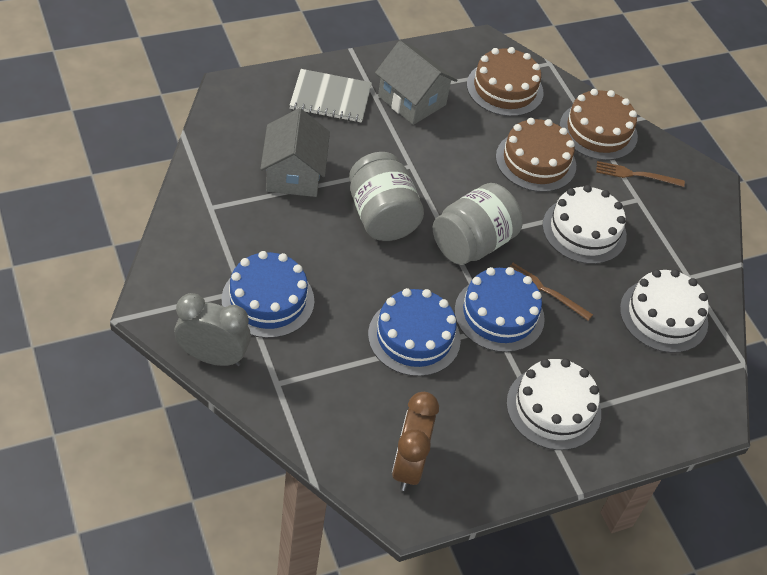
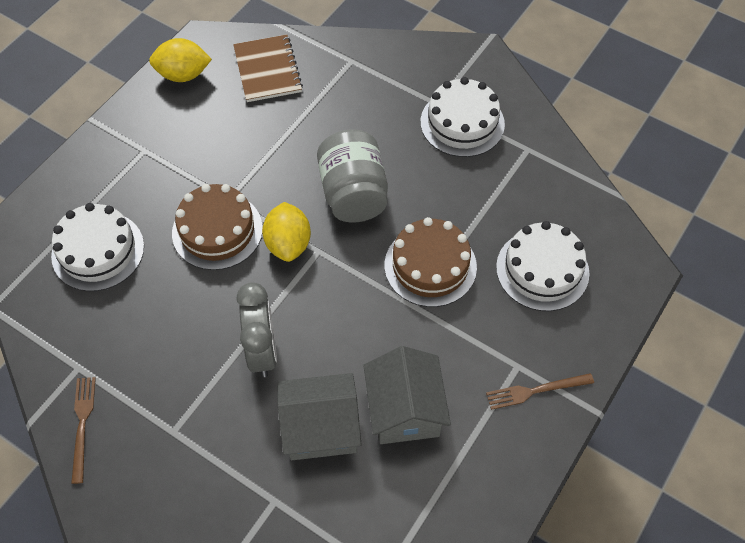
blue cake: 3 -> 0
brown cake: 3 -> 2
brown clock: 1 -> 0
brown notebook: 0 -> 1
grey jar: 2 -> 1
grey notebook: 1 -> 0
yellow lemon: 0 -> 2

